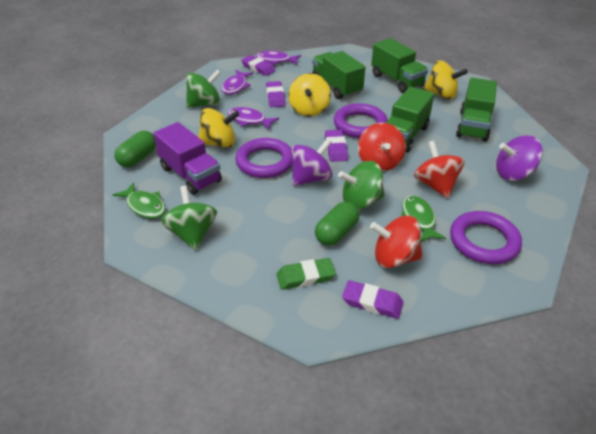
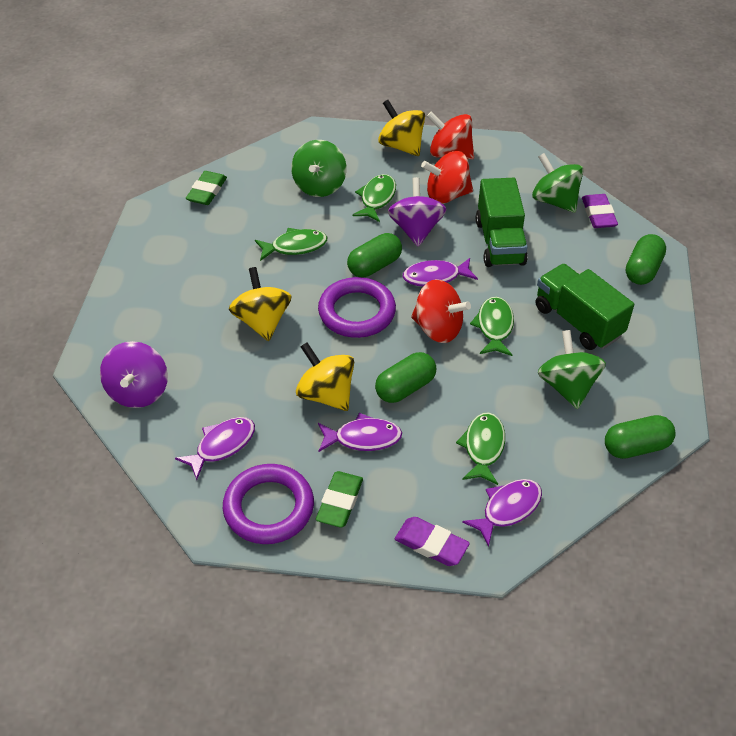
green capsule: 2 -> 4
green eraser: 1 -> 2
green fish: 2 -> 4
green truck: 4 -> 2
purple eraser: 4 -> 2
purple fish: 3 -> 4
purple ring: 3 -> 2
purple truck: 1 -> 0

